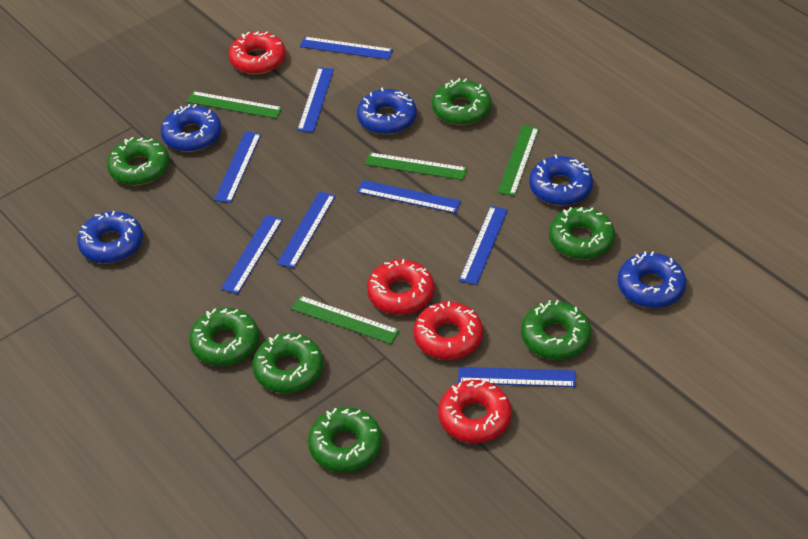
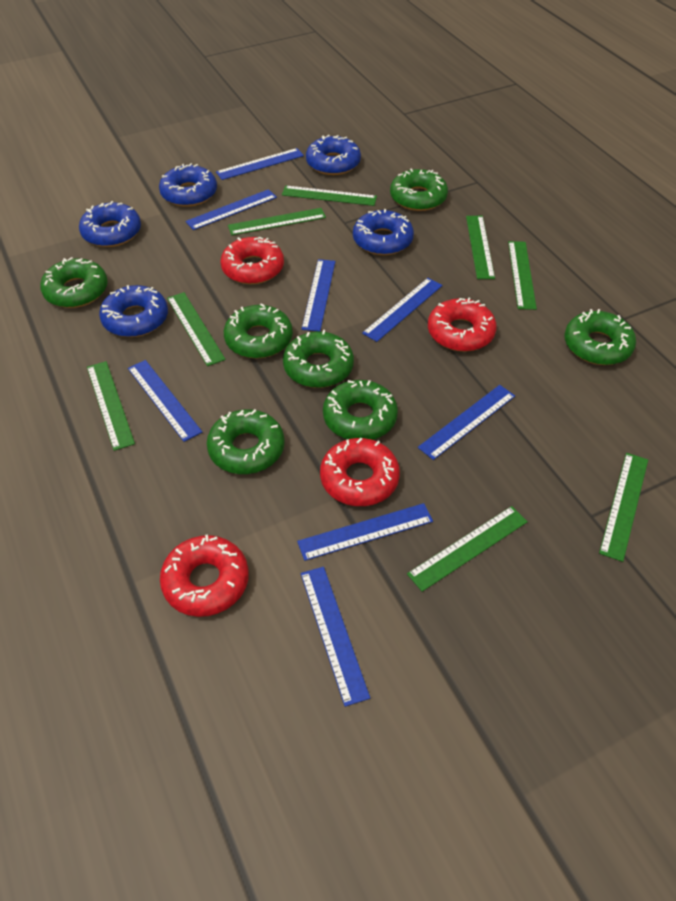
green ruler: 4 -> 8

